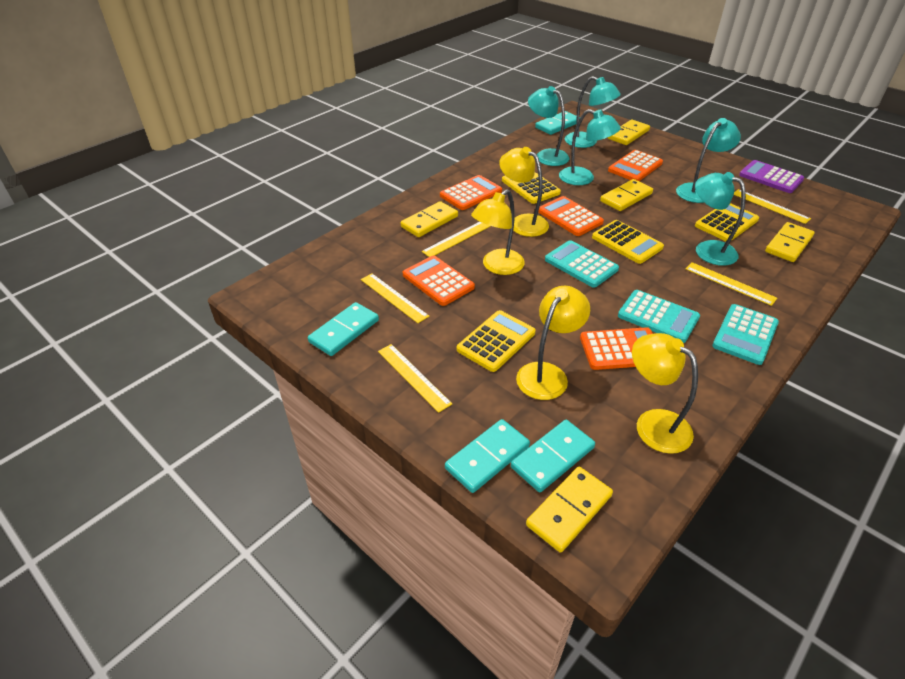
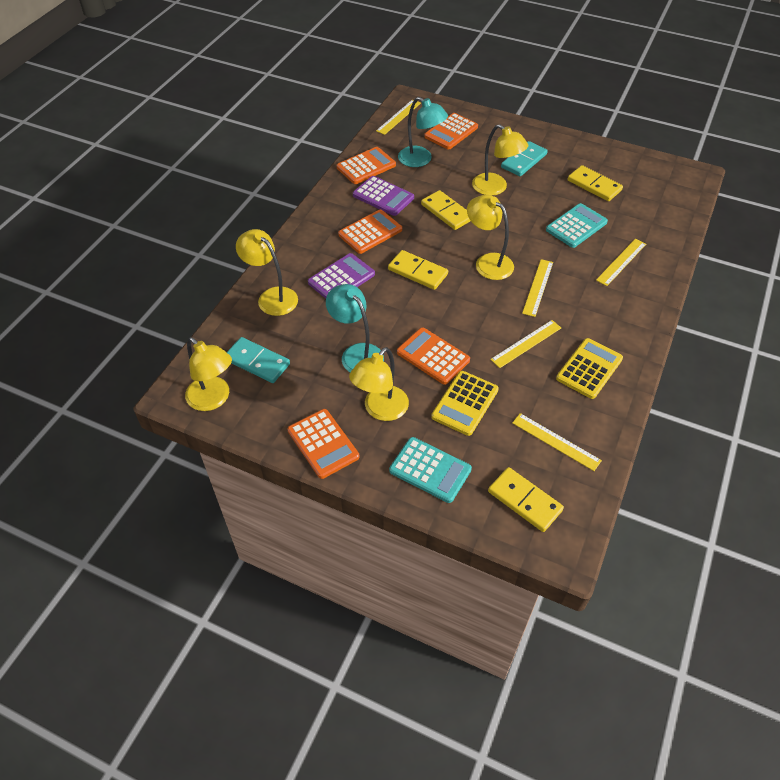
purple calculator: 1 -> 2
turquoise calculator: 3 -> 2
turquoise domino: 4 -> 2
turquoise lamp: 5 -> 2
yellow calculator: 4 -> 2
yellow domino: 5 -> 4
yellow lamp: 4 -> 5

